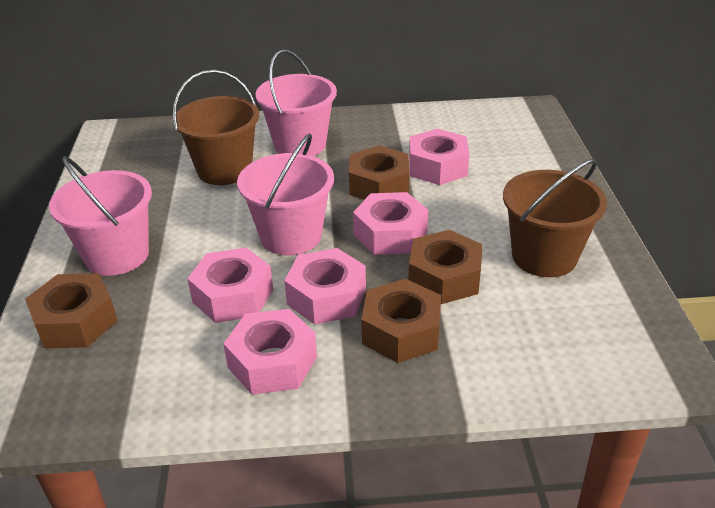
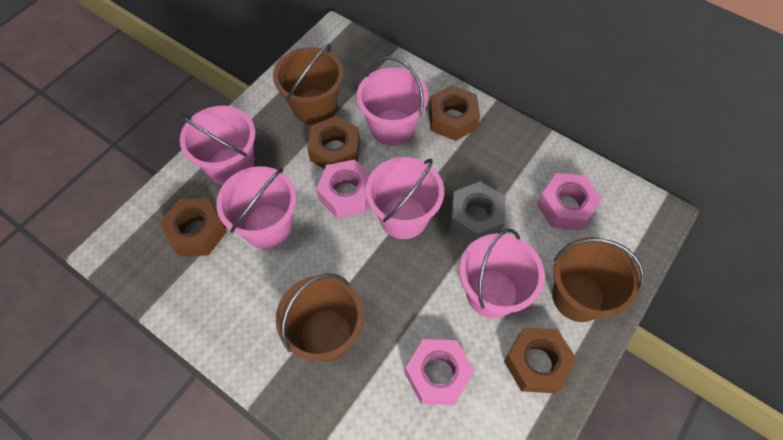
brown bucket: 2 -> 3
grey nut: 0 -> 1
pink bucket: 3 -> 5
pink nut: 5 -> 3

